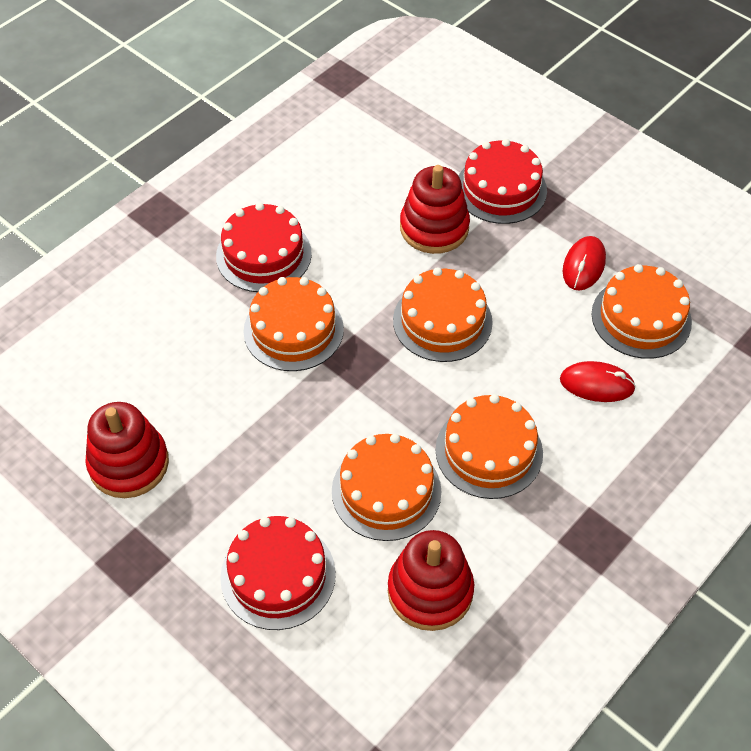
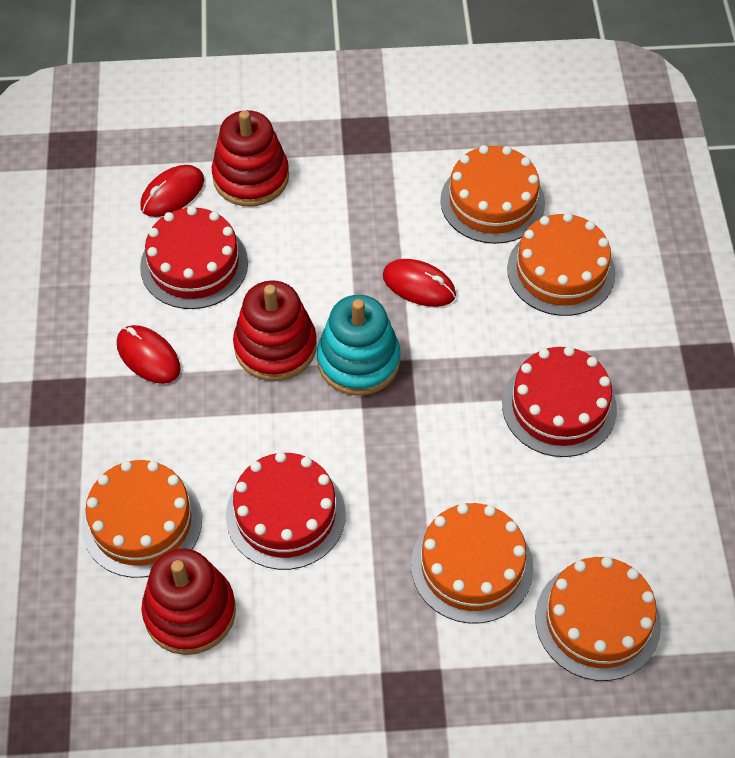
red mouse: 2 -> 3
turquoise stacking toy: 0 -> 1

